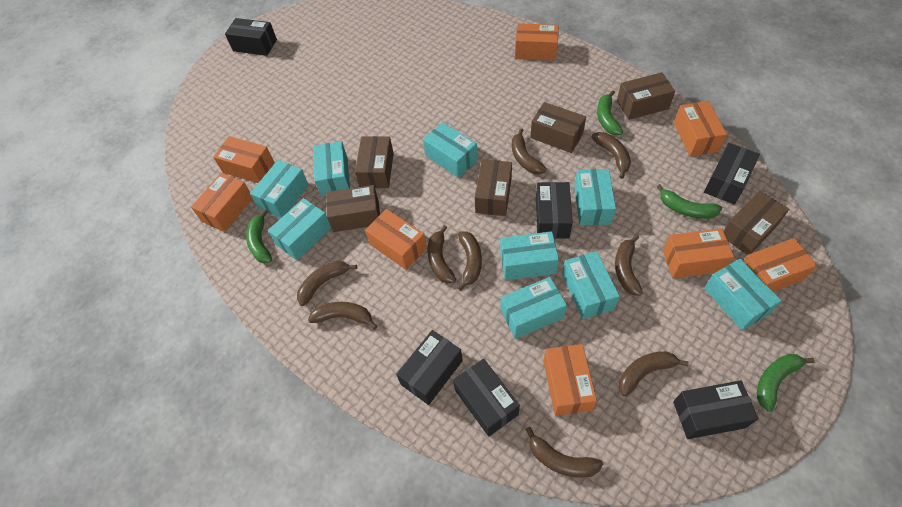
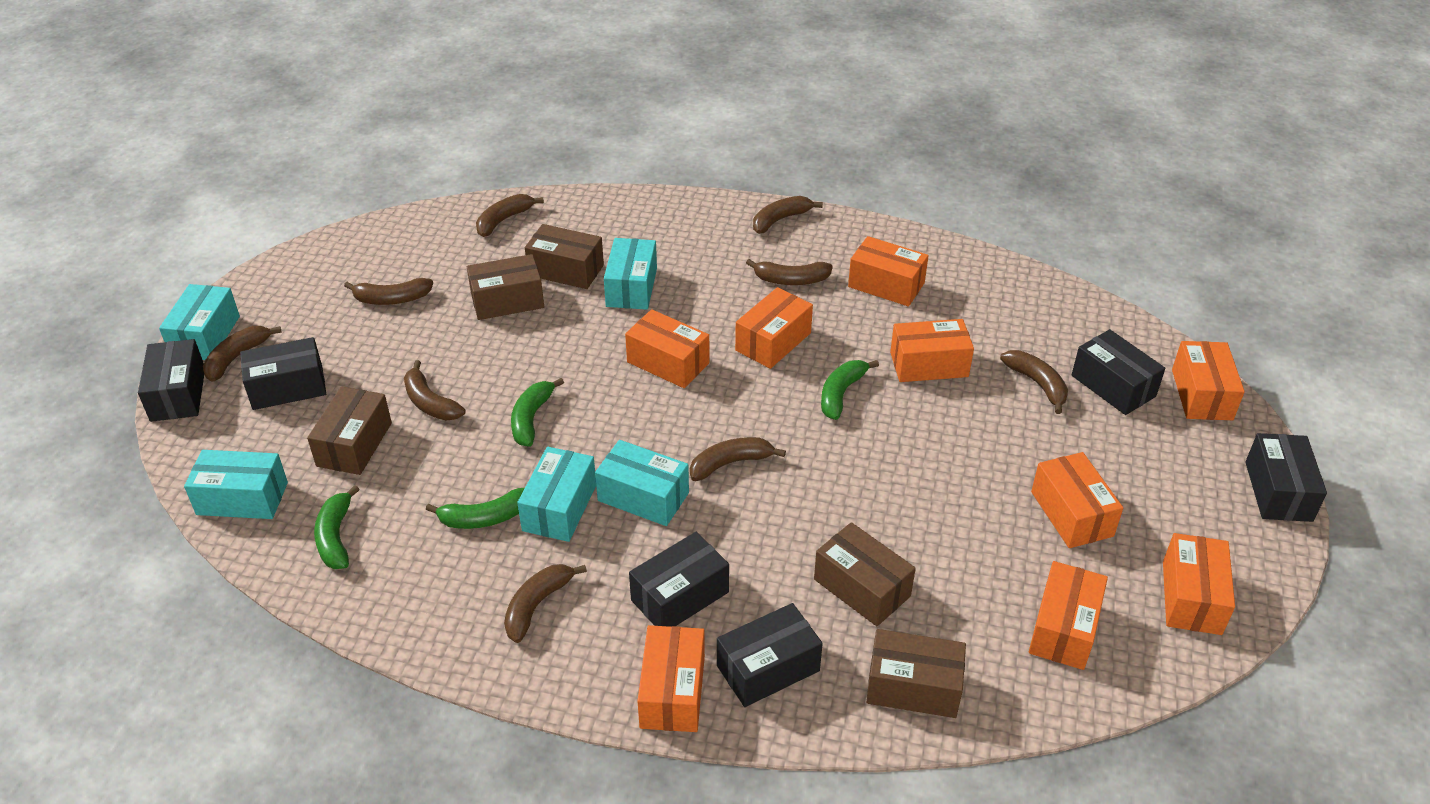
brown box: 6 -> 5
orange box: 8 -> 9
turquoise box: 9 -> 5

